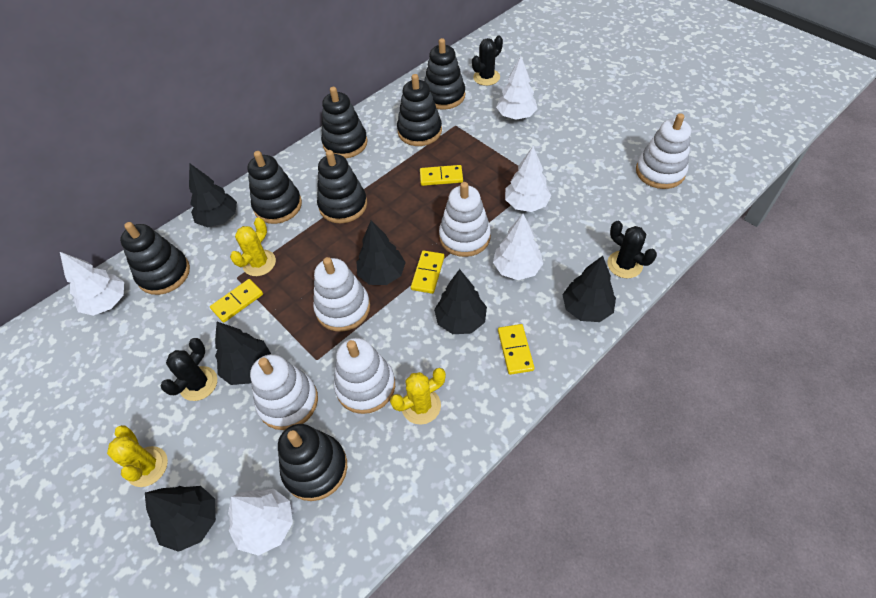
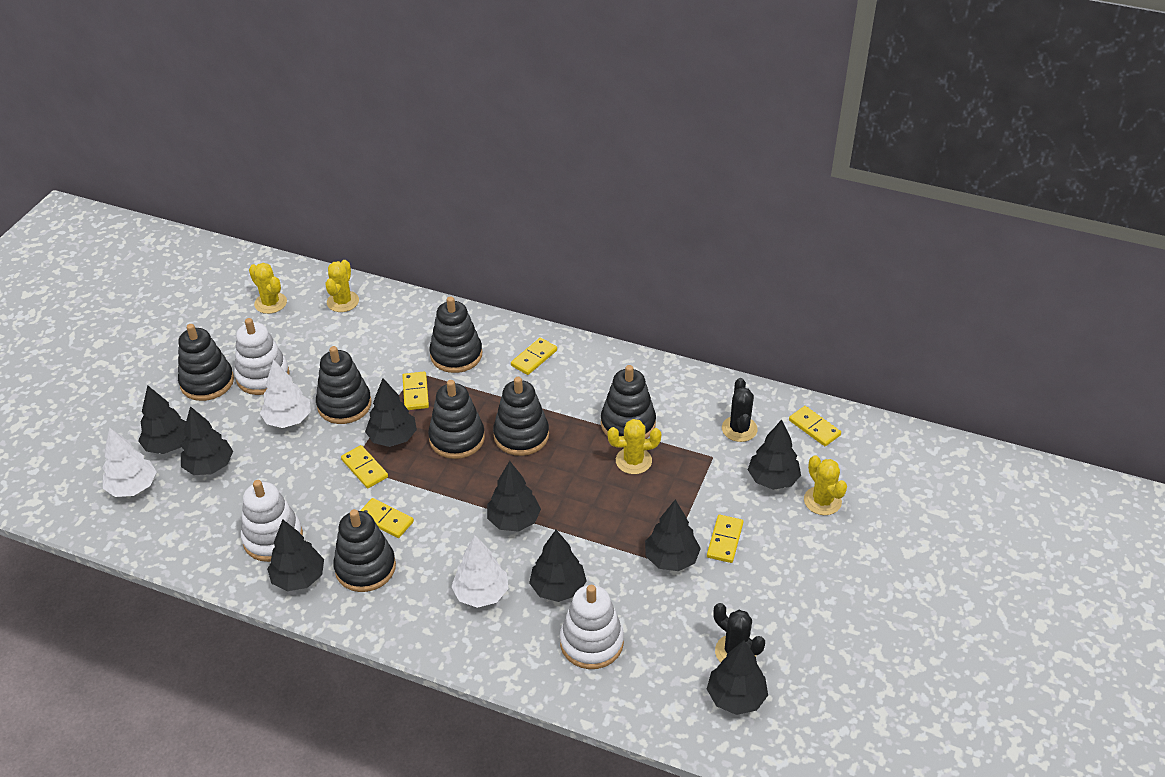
black cactus: 3 -> 2
black tree: 6 -> 9
white stacking toy: 5 -> 3
white tree: 5 -> 3
yellow cactus: 3 -> 4
yellow domino: 4 -> 6

